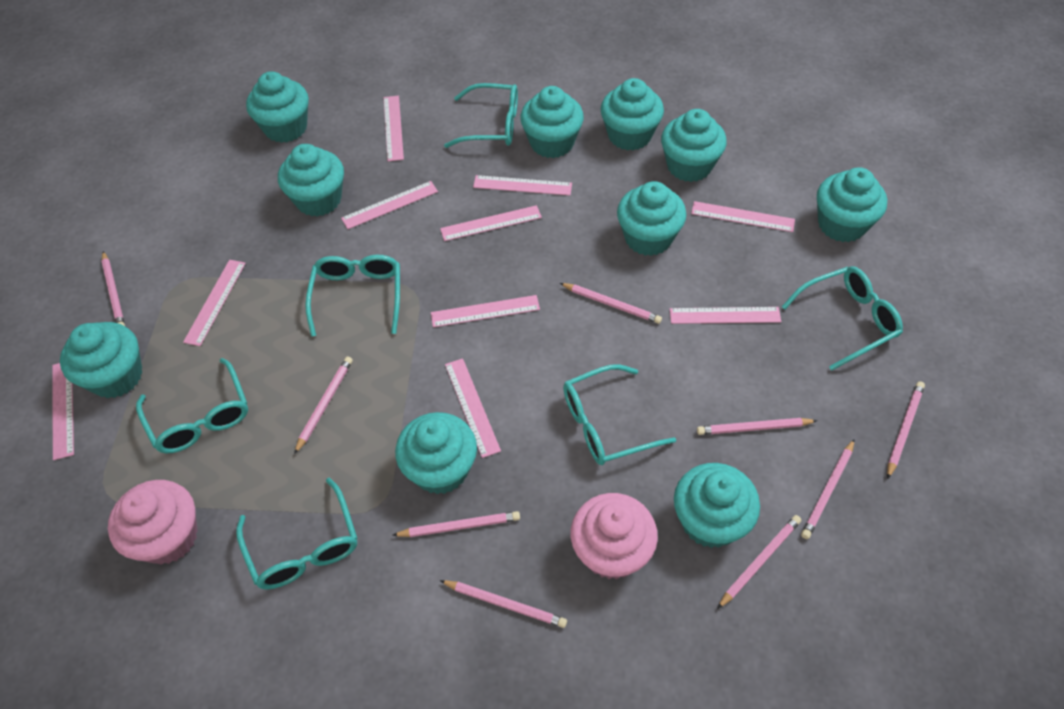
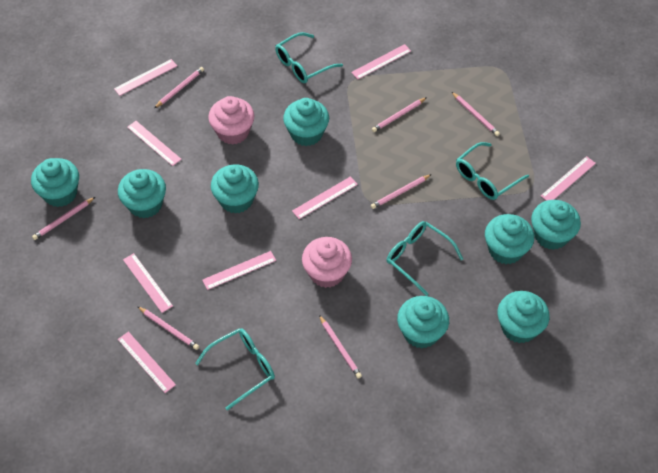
pink pencil: 9 -> 7
pink ruler: 10 -> 8
turquoise cupcake: 10 -> 8
turquoise glasses: 6 -> 4

